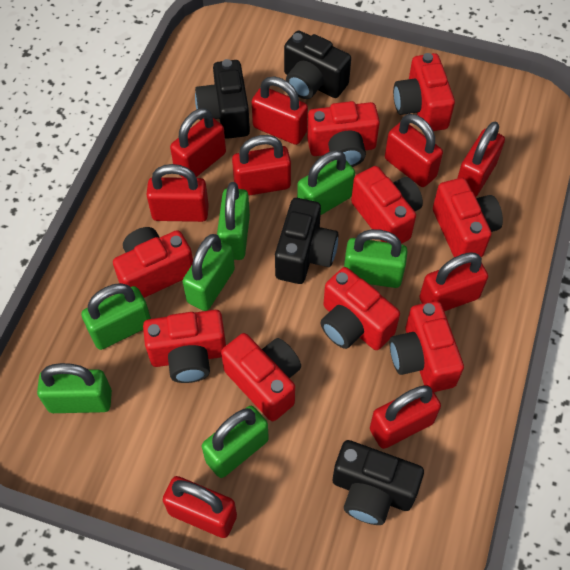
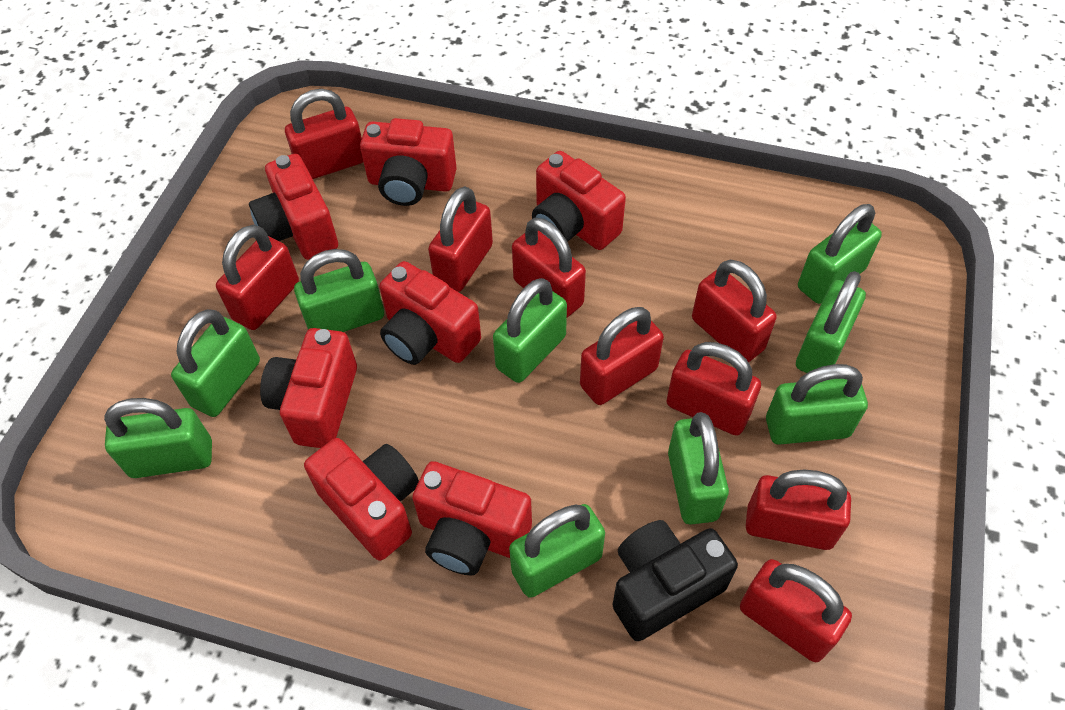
black camera: 4 -> 1
green padlock: 7 -> 9
red camera: 9 -> 7

